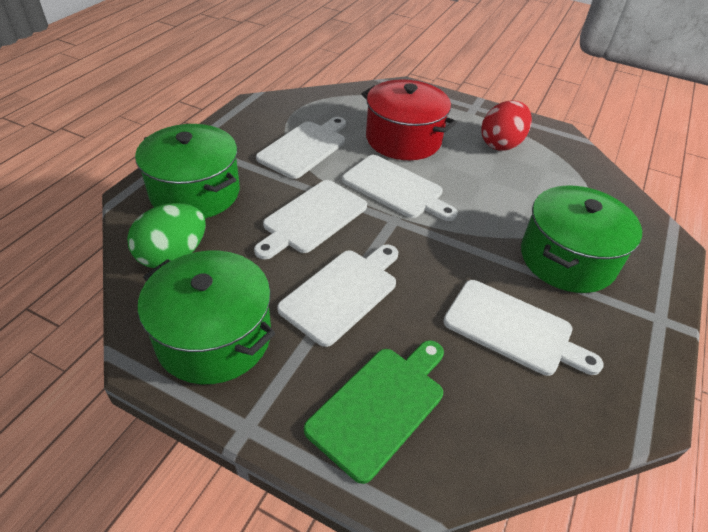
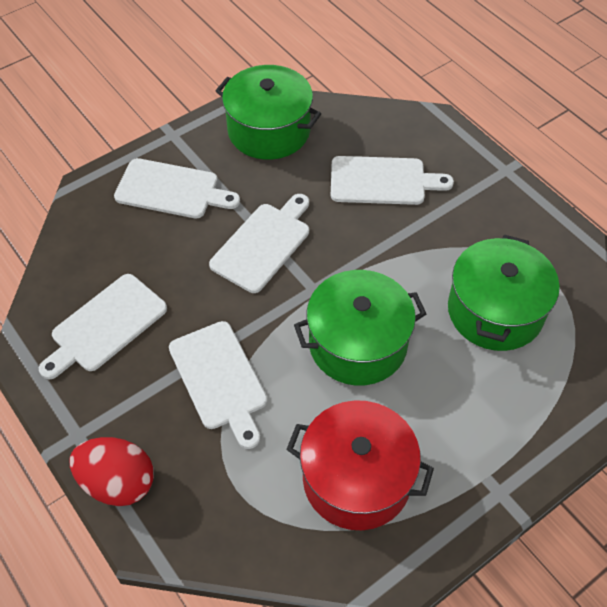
green cutting board: 1 -> 0
green egg: 1 -> 0

